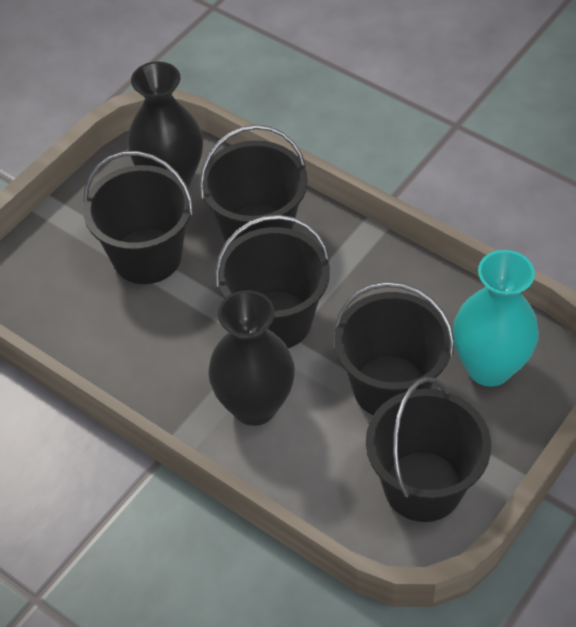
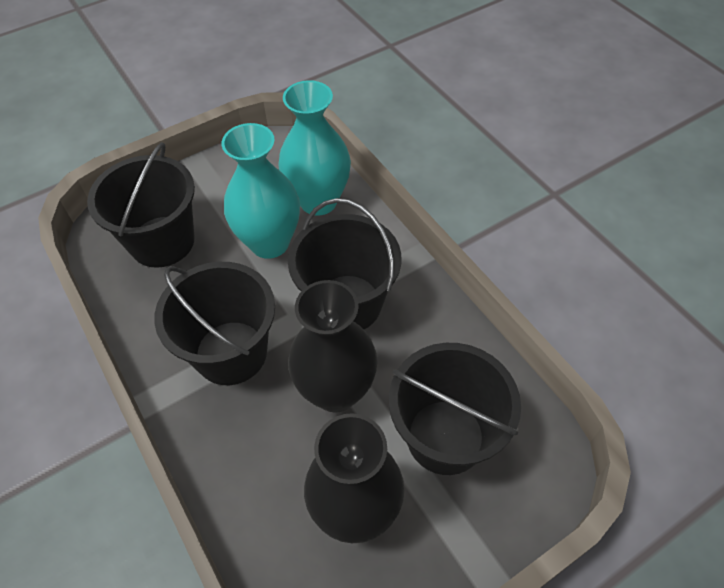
black bucket: 5 -> 4
turquoise vase: 1 -> 2

